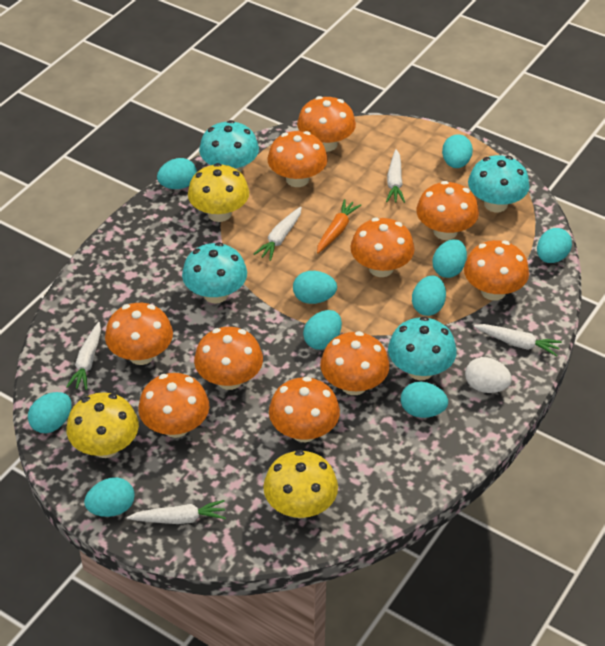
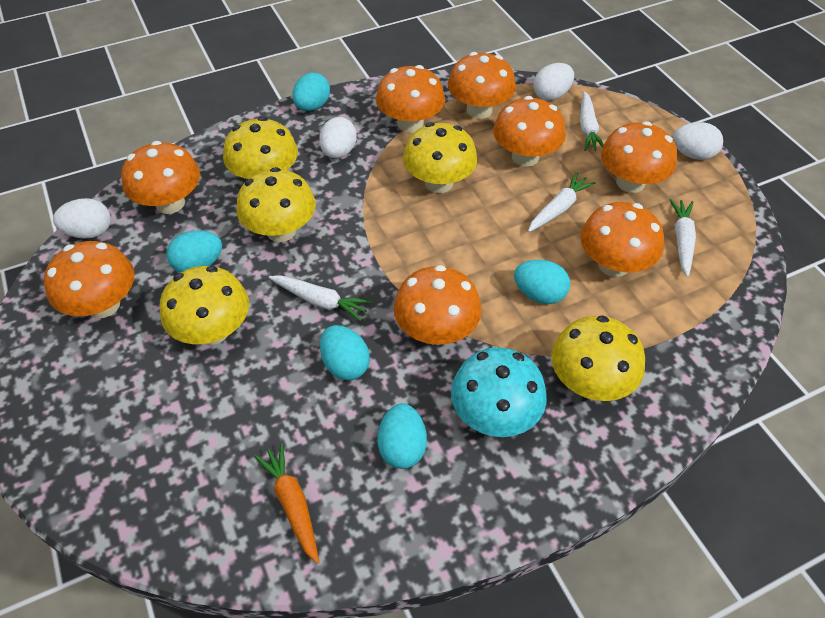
orange mushroom: 10 -> 8
turquoise egg: 10 -> 5
turquoise mushroom: 4 -> 1
white carrot: 5 -> 4
white egg: 1 -> 4
yellow mushroom: 3 -> 5

